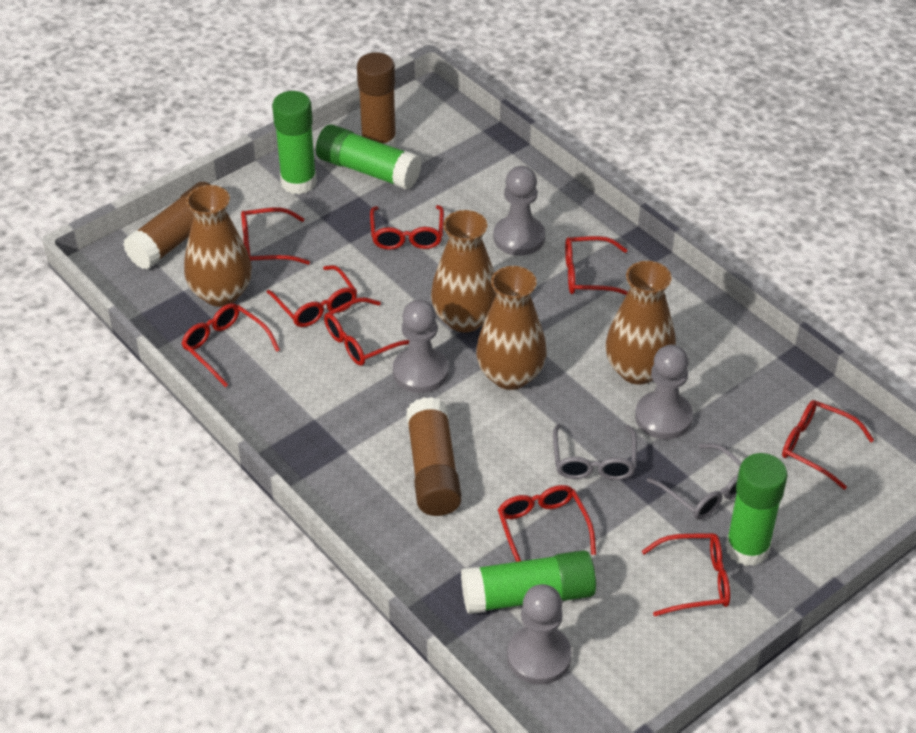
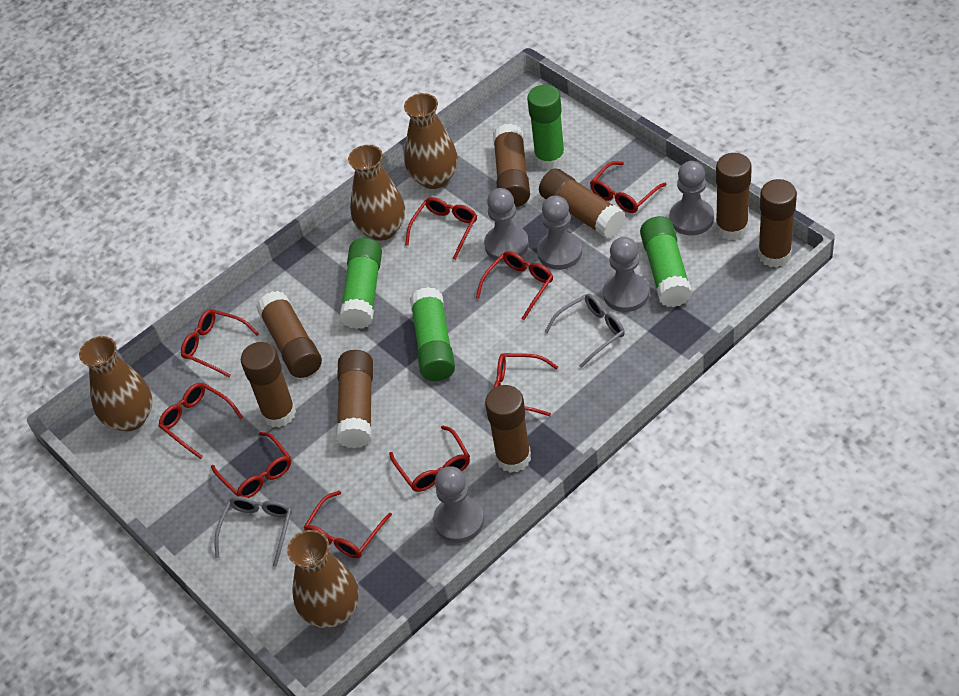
brown glue stick: 3 -> 8
grey pawn: 4 -> 5

